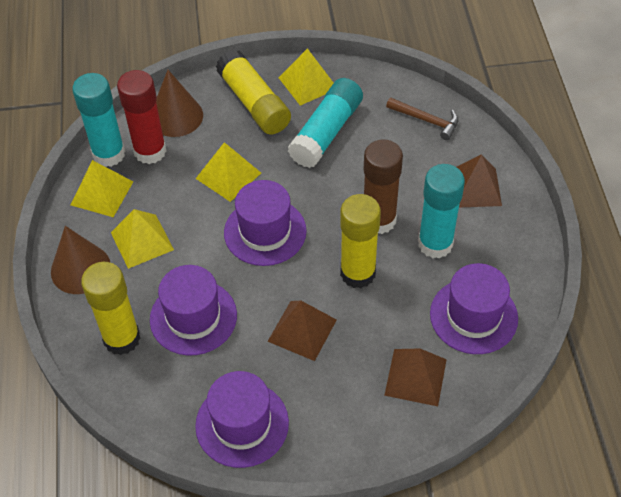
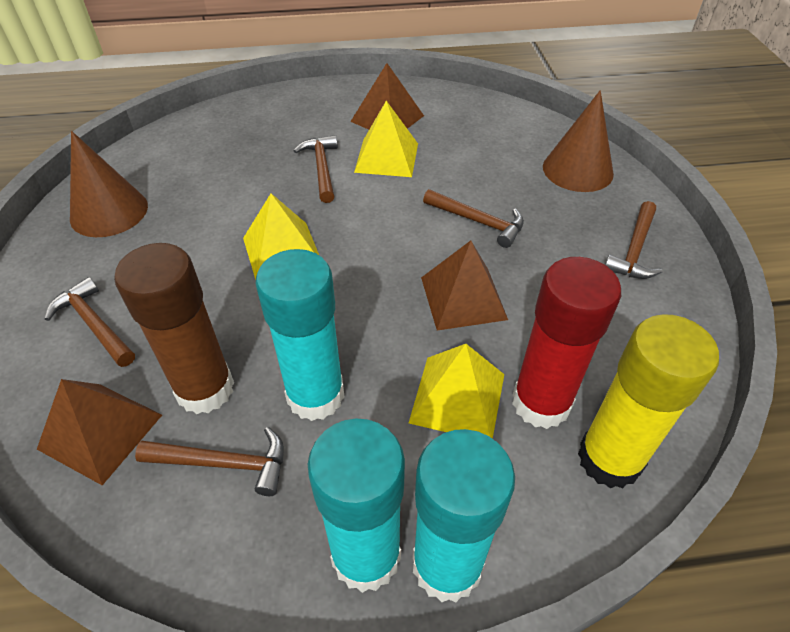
brown hammer: 1 -> 5
purple hat: 4 -> 0
yellow glue stick: 3 -> 1
yellow pyramid: 4 -> 3

